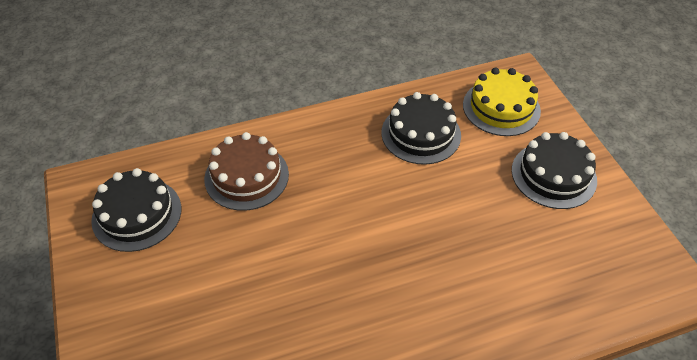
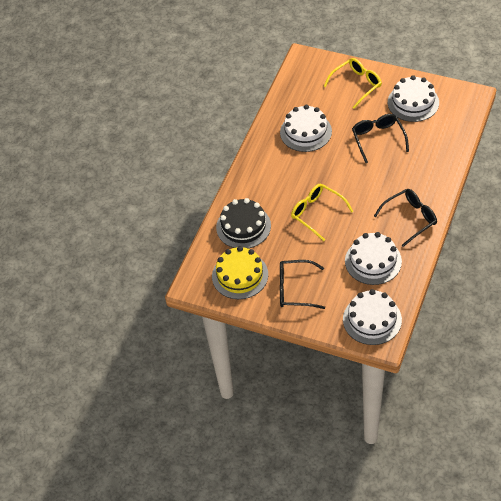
black cake: 3 -> 1
black glasses: 0 -> 3
brown cake: 1 -> 0
white cake: 0 -> 4
yellow glasses: 0 -> 2

